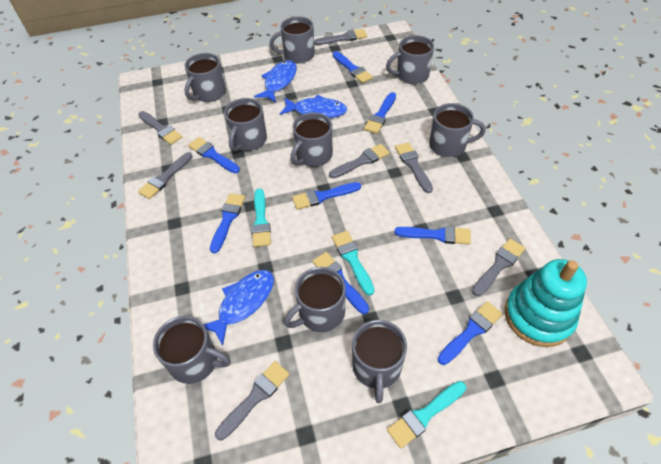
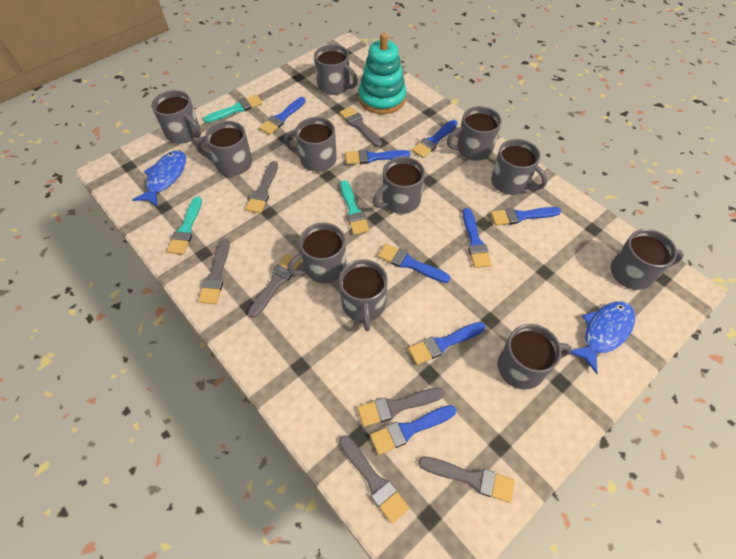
blue fish: 3 -> 2
grey mug: 9 -> 11

